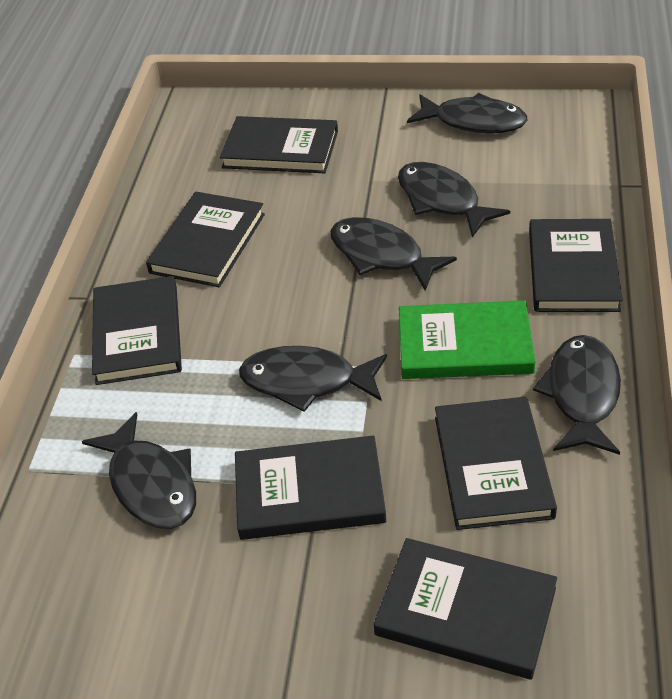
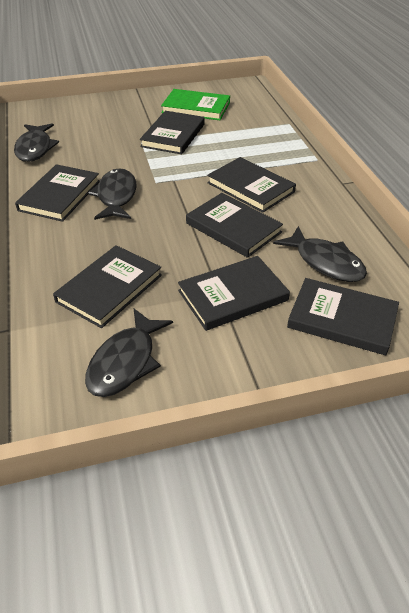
black fish: 6 -> 4

